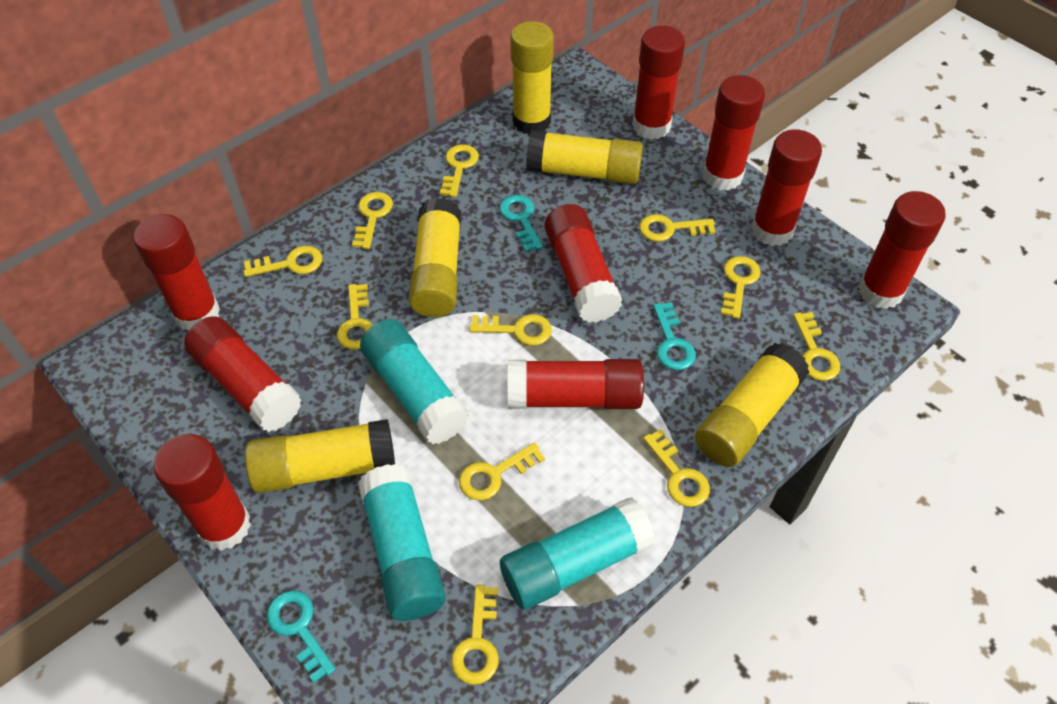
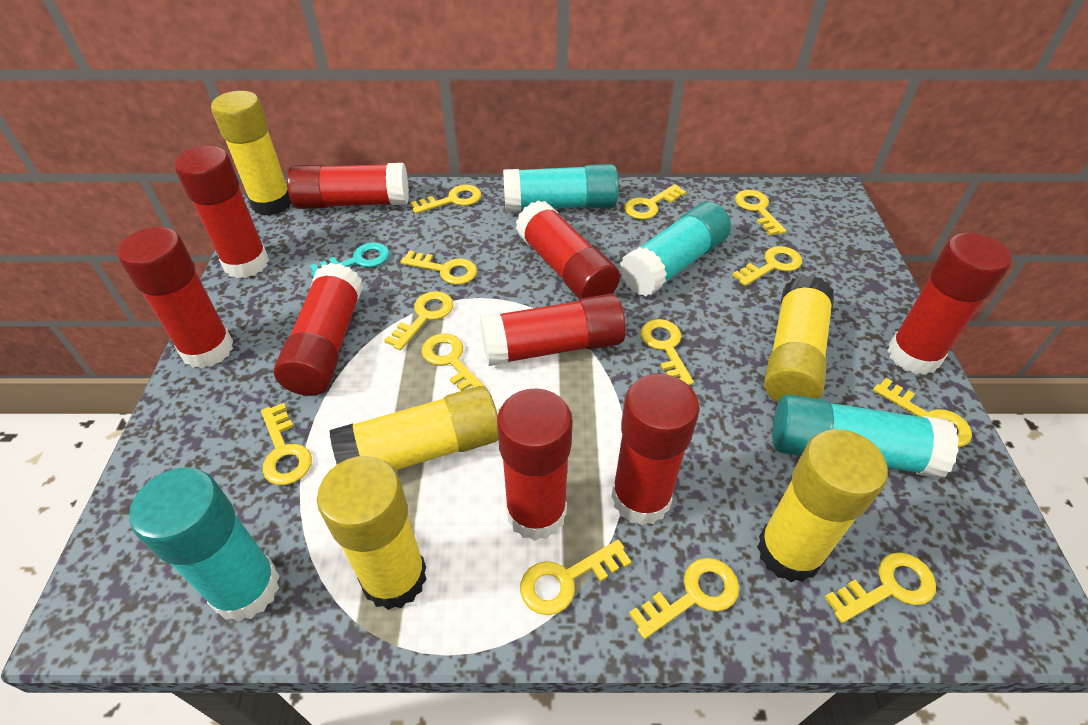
turquoise glue stick: 3 -> 4
turquoise key: 3 -> 1
yellow key: 11 -> 13

